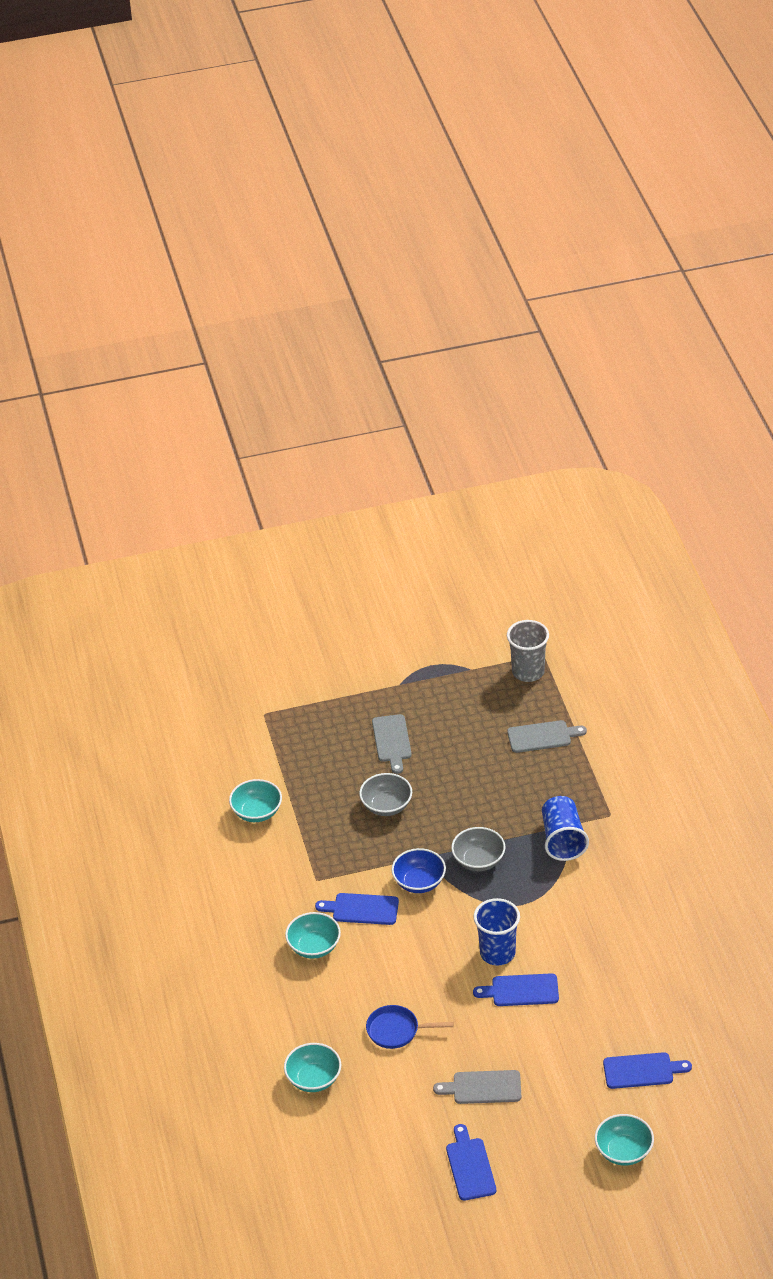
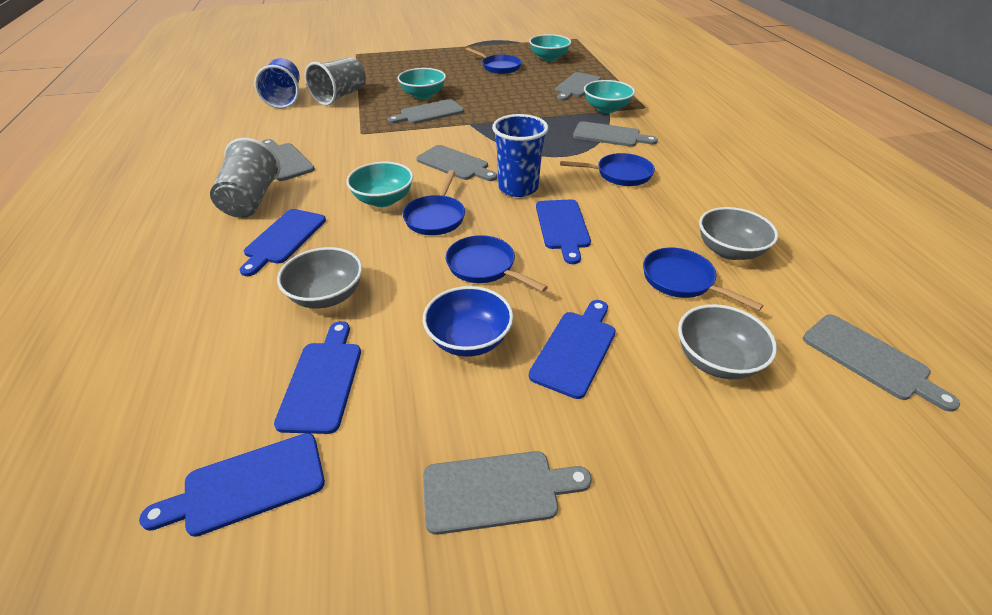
blue cutting board: 4 -> 5
blue pan: 1 -> 5
grey bowl: 2 -> 3
grey cup: 1 -> 2
grey cutting board: 3 -> 7

